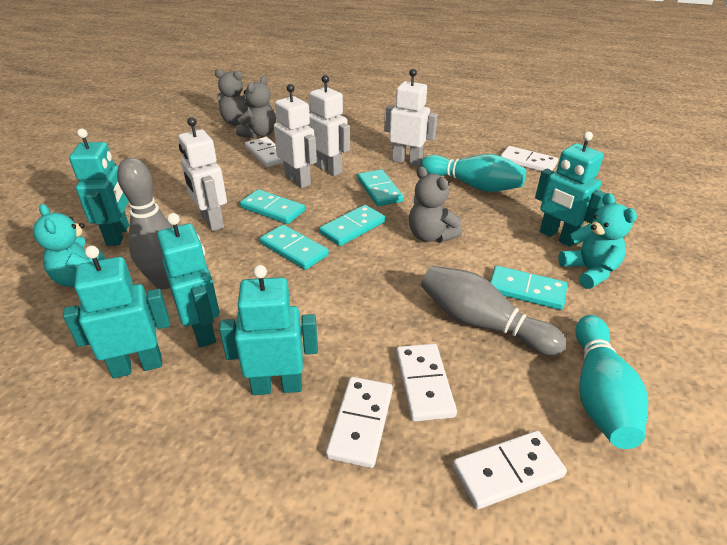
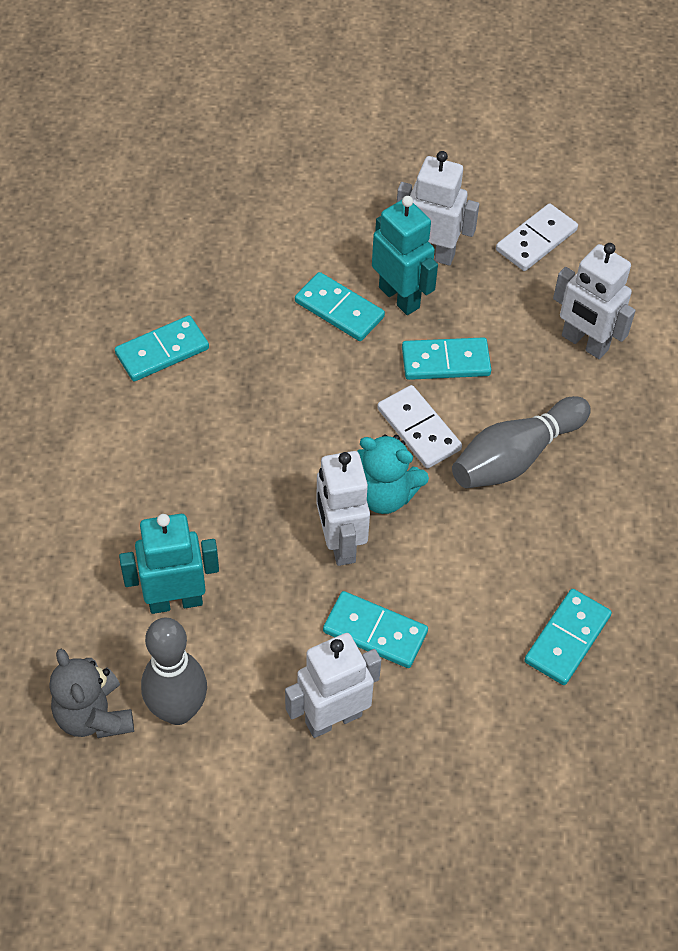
grey teddy bear: 3 -> 1
turquoise bowling pin: 2 -> 0
turquoise robot: 5 -> 2
turquoise teddy bear: 2 -> 1
white domino: 5 -> 2

